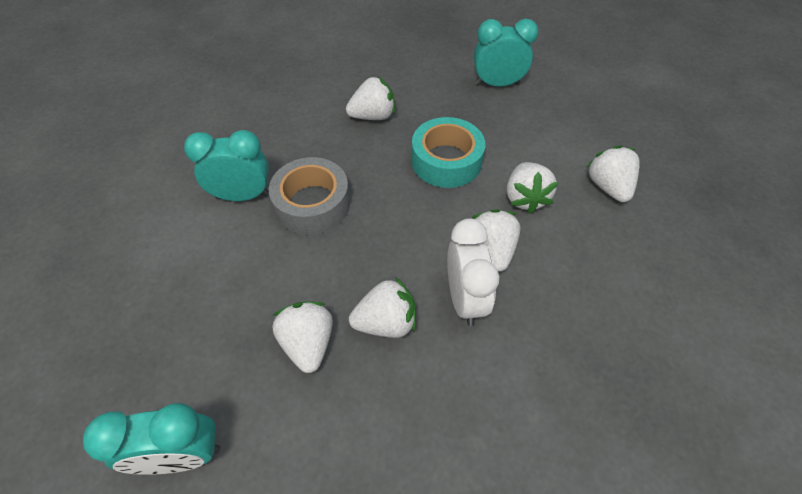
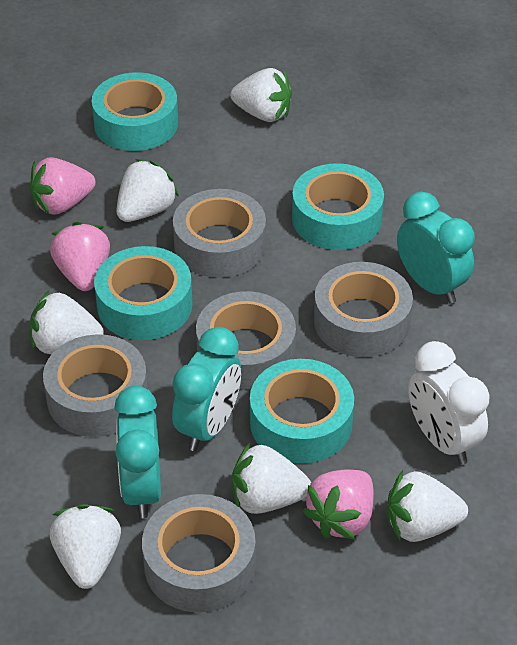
grey tape: 1 -> 5
pink strawberry: 0 -> 3
turquoise tape: 1 -> 4

